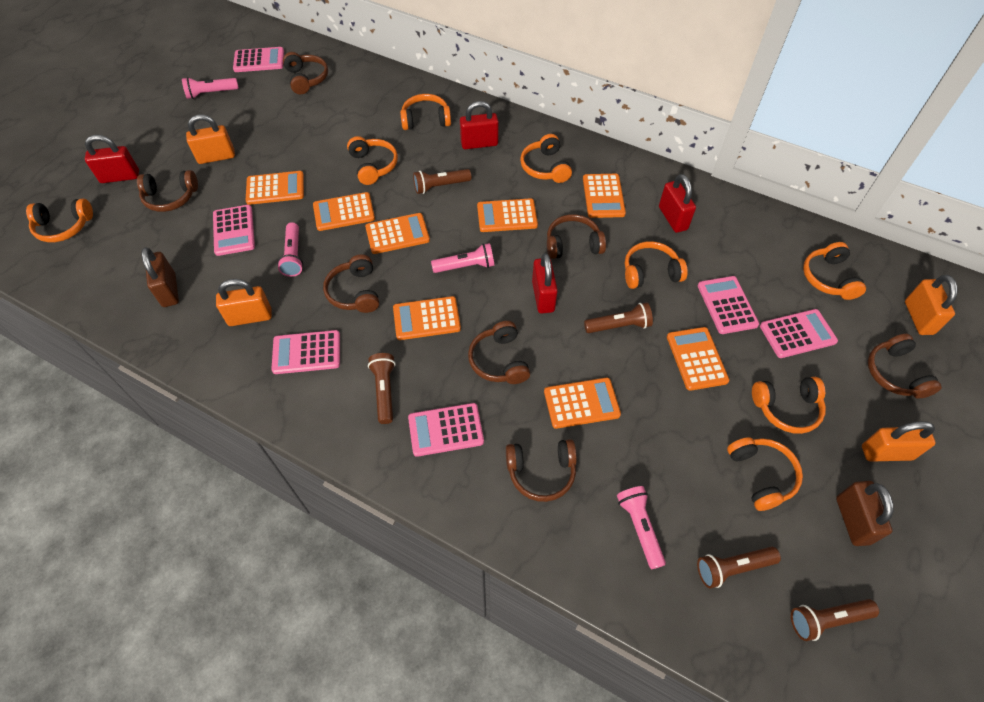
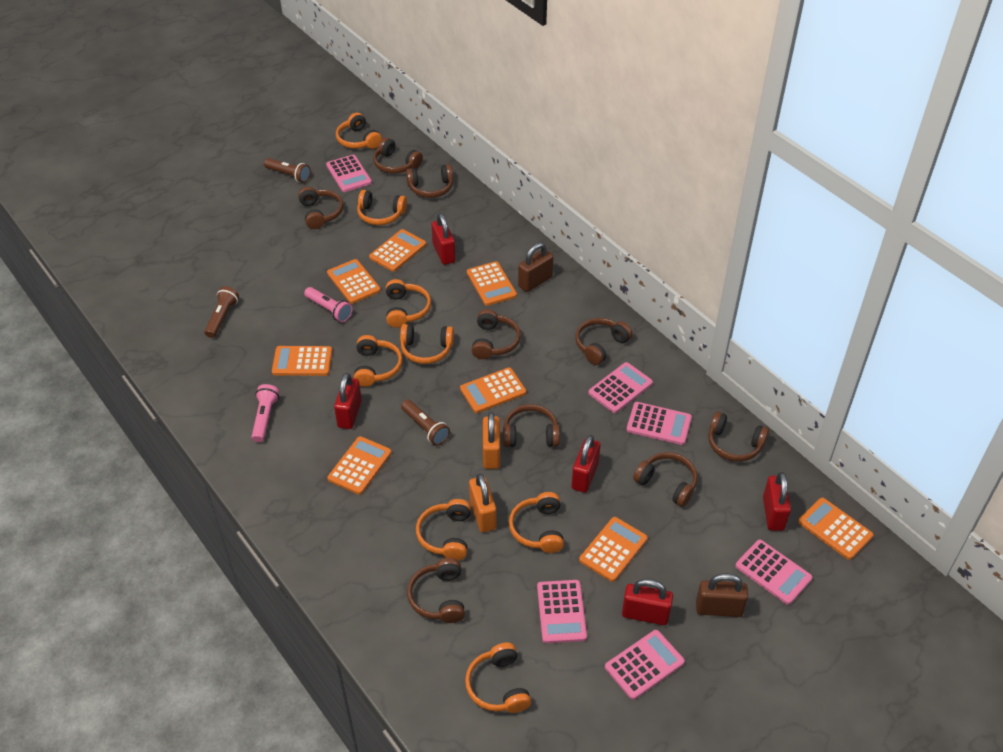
brown flashlight: 5 -> 3
brown headphones: 7 -> 9
orange padlock: 4 -> 2
pink flashlight: 4 -> 2
red padlock: 4 -> 5

